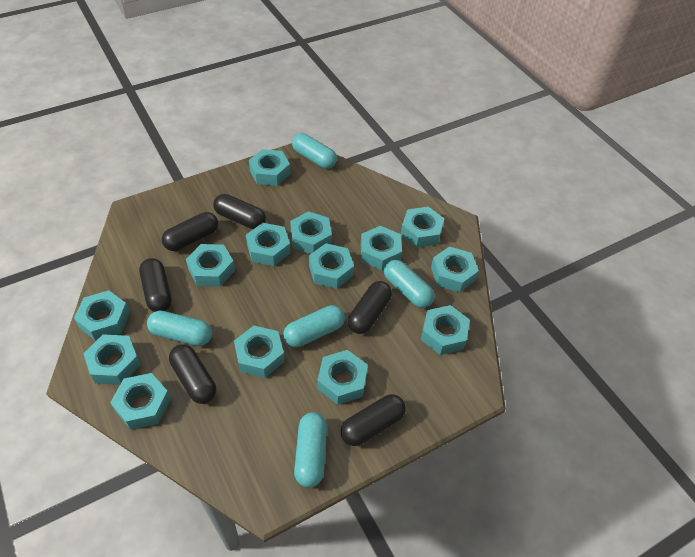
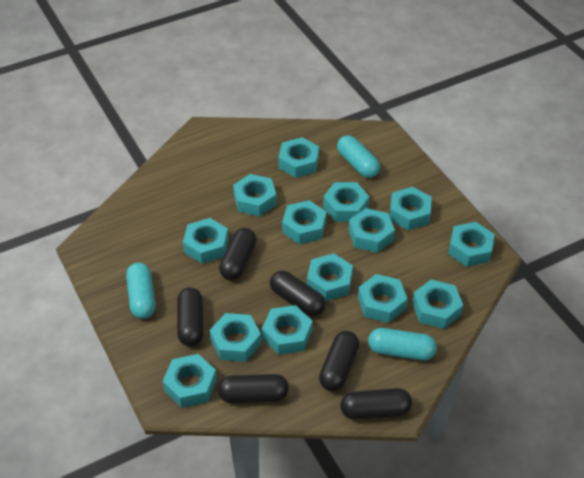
turquoise capsule: 5 -> 3

